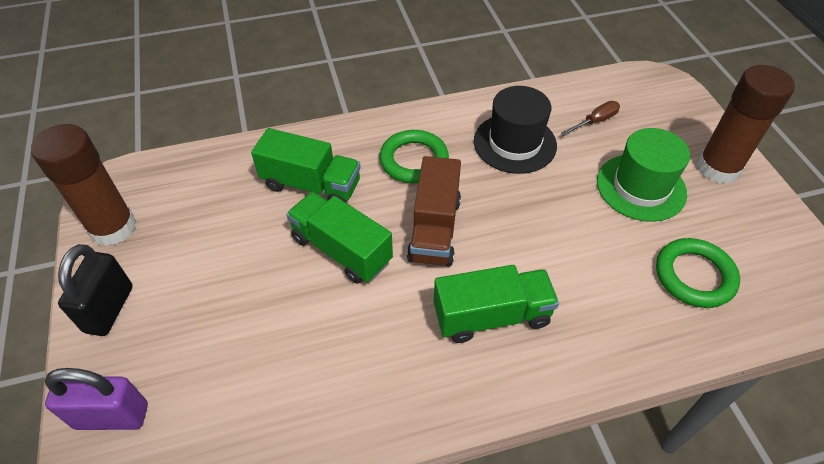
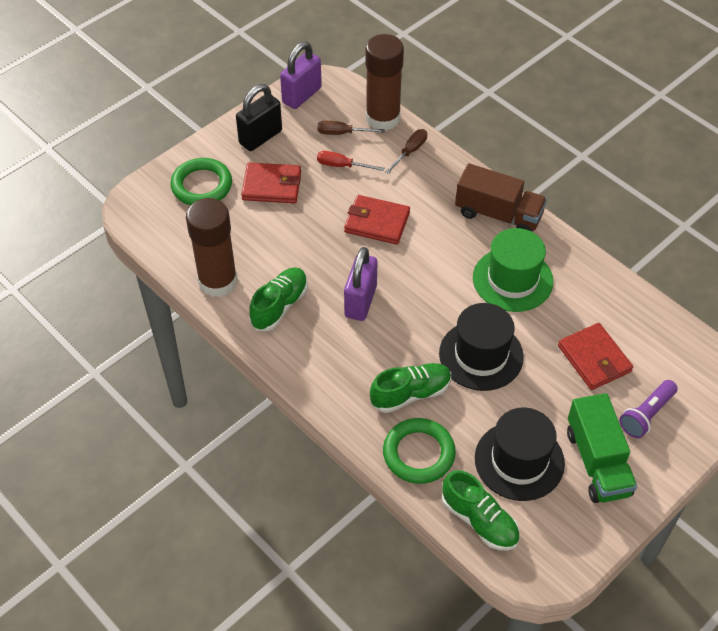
black hat: 1 -> 2
brown screwdriver: 1 -> 2
green shoe: 0 -> 3
green truck: 3 -> 1
purple flashlight: 0 -> 1
purple padlock: 1 -> 2
red screwdriver: 0 -> 1
red wallet: 0 -> 3

